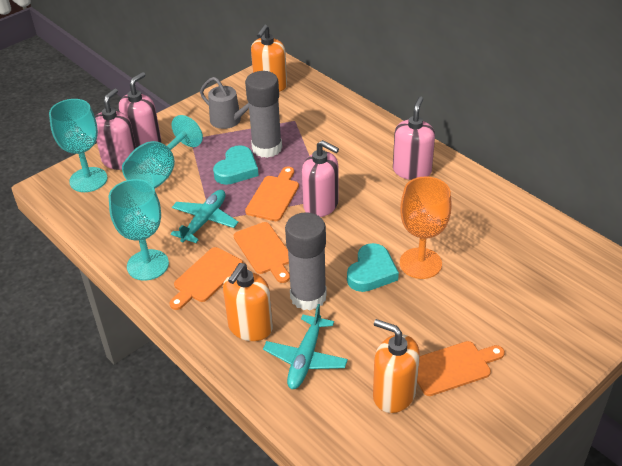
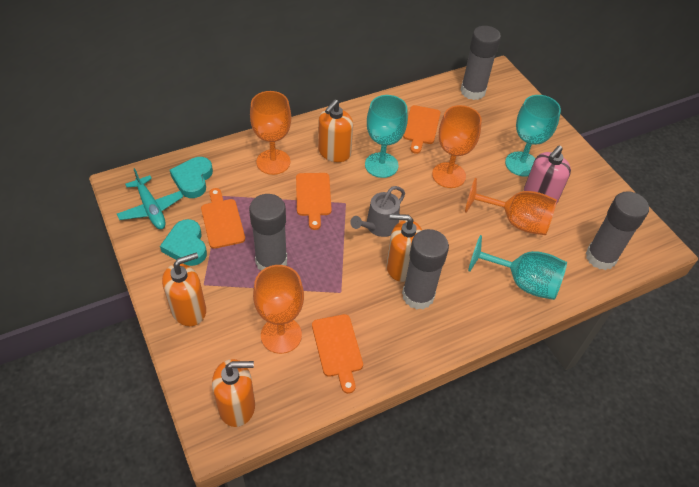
grey glue stick: 2 -> 4
orange goblet: 1 -> 4
orange soap dispenser: 3 -> 4
pink soap dispenser: 4 -> 1
turquoise plane: 2 -> 1

